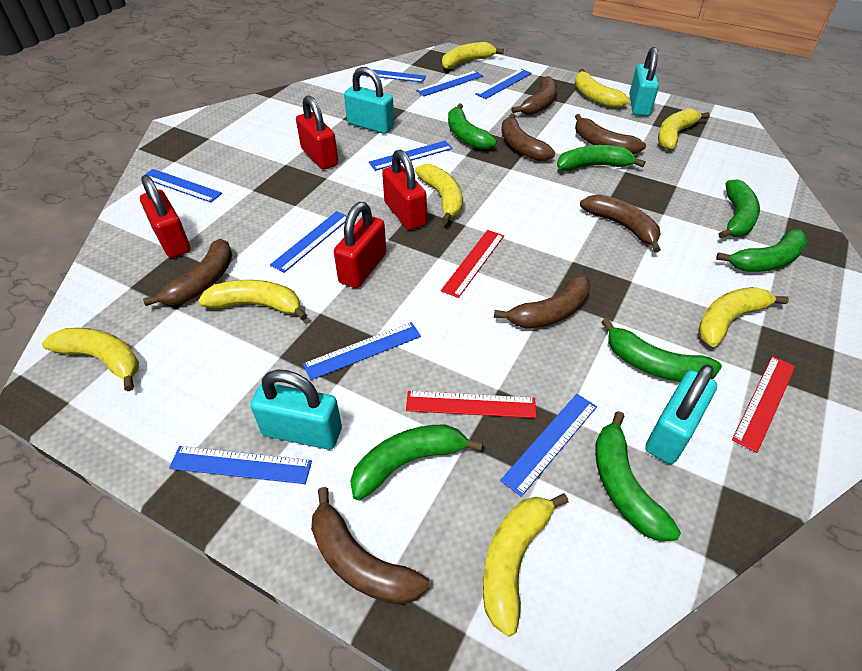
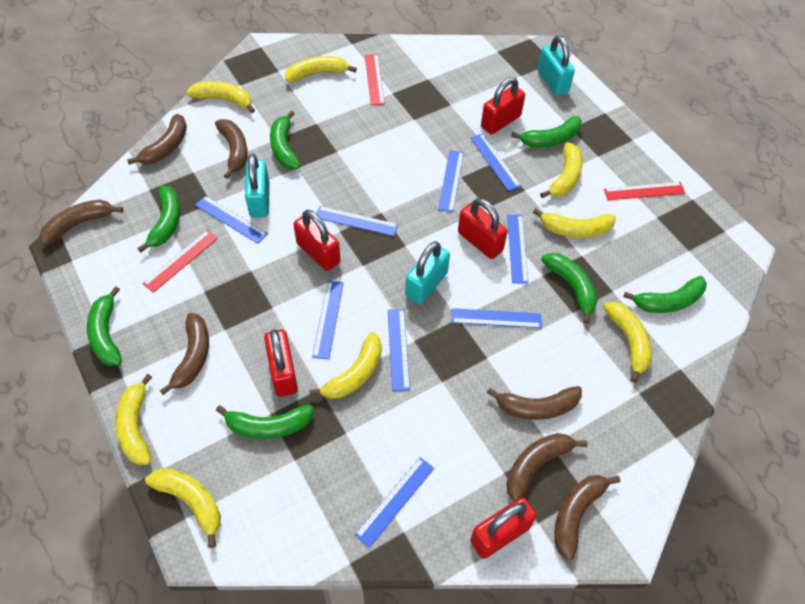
red padlock: 4 -> 5
turquoise padlock: 4 -> 3

